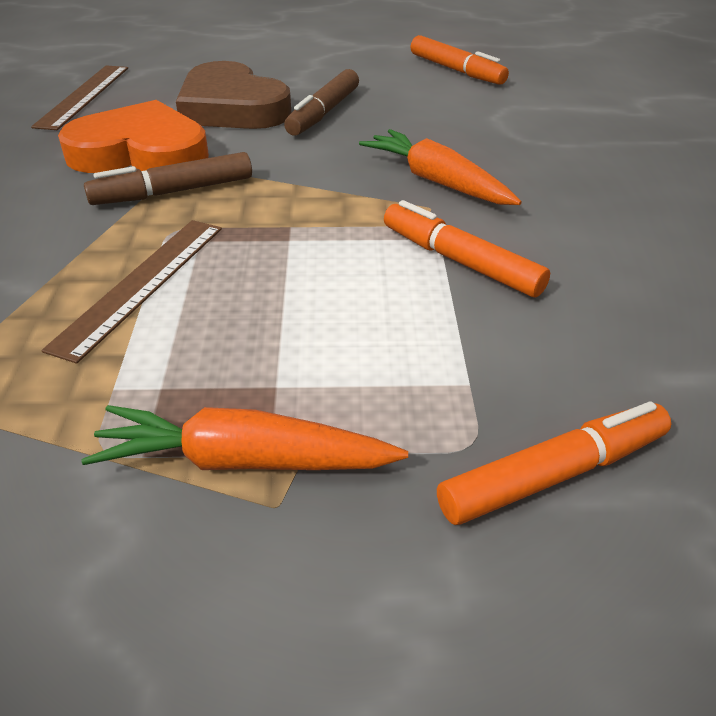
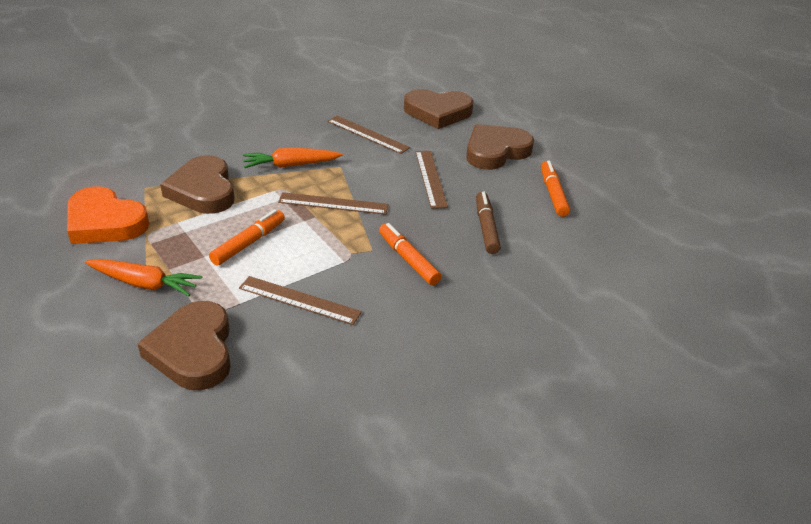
brown heart: 1 -> 4
brown marker: 2 -> 1
brown ruler: 2 -> 4

